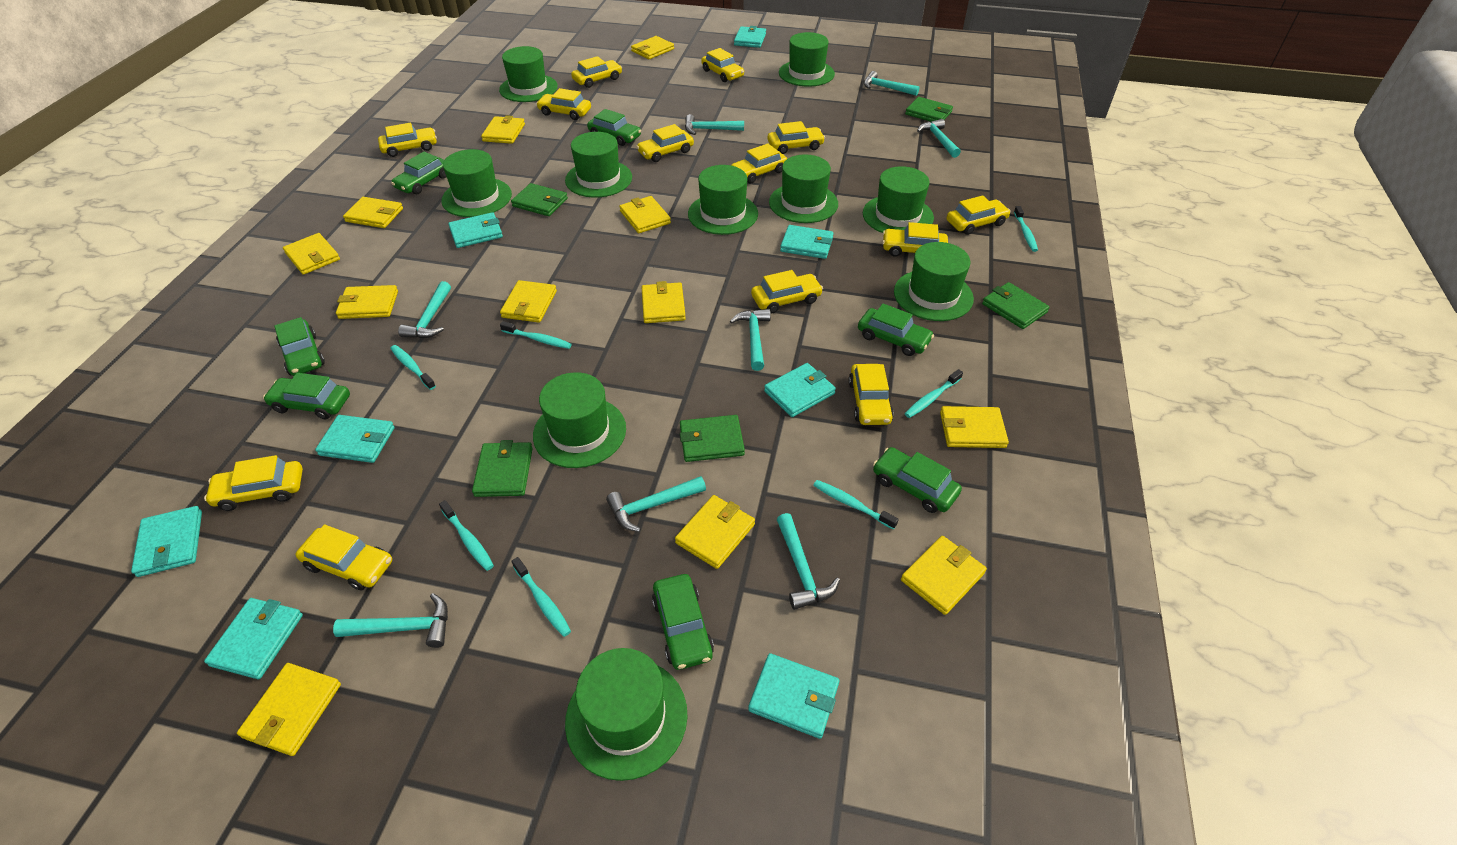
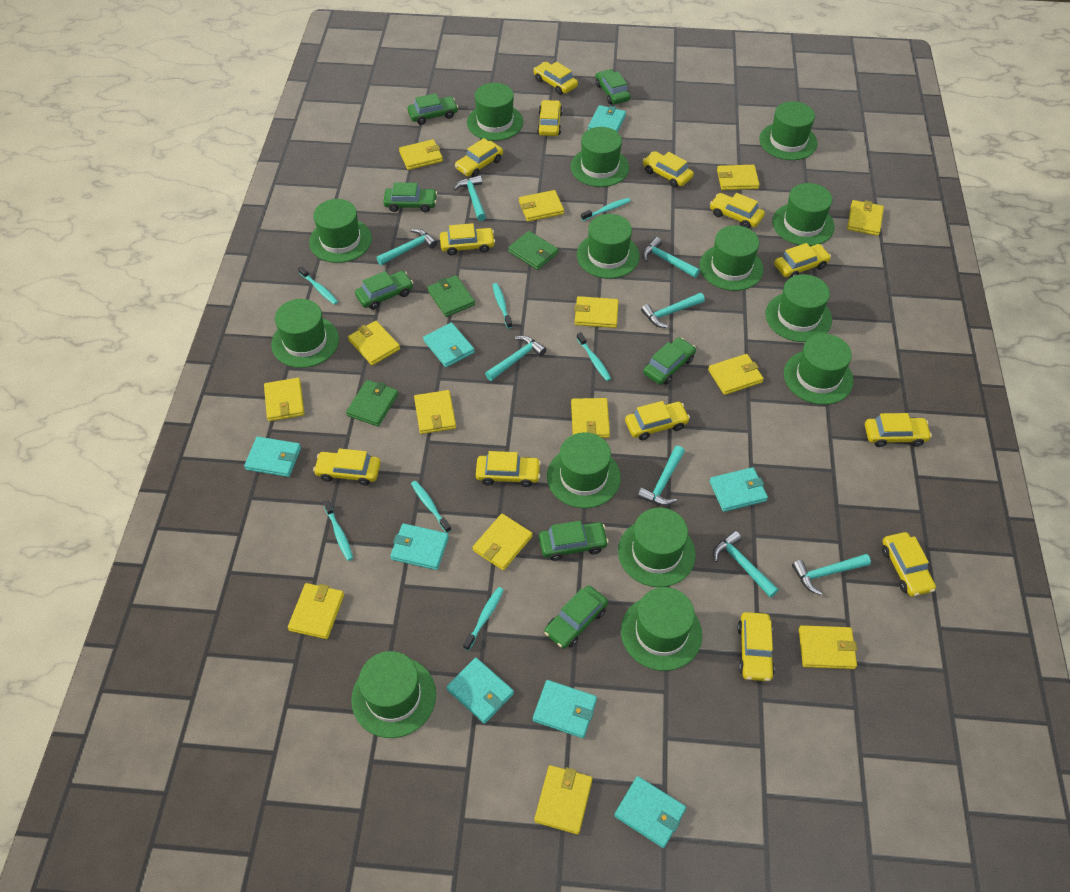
green hat: 10 -> 14
green wallet: 5 -> 3
yellow wallet: 12 -> 14

